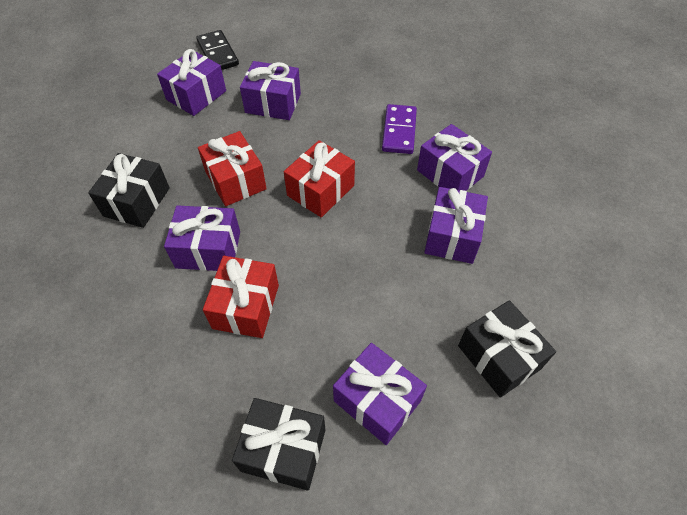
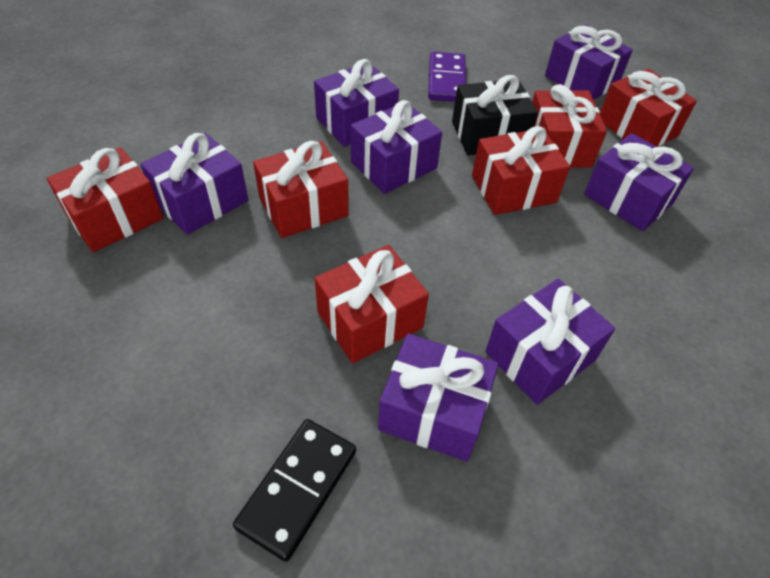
black gift: 3 -> 1
purple gift: 6 -> 7
red gift: 3 -> 6

